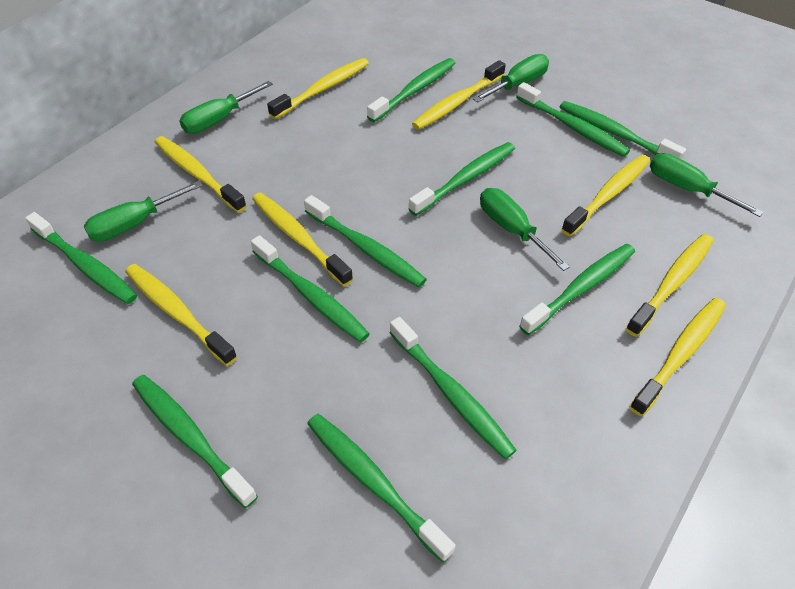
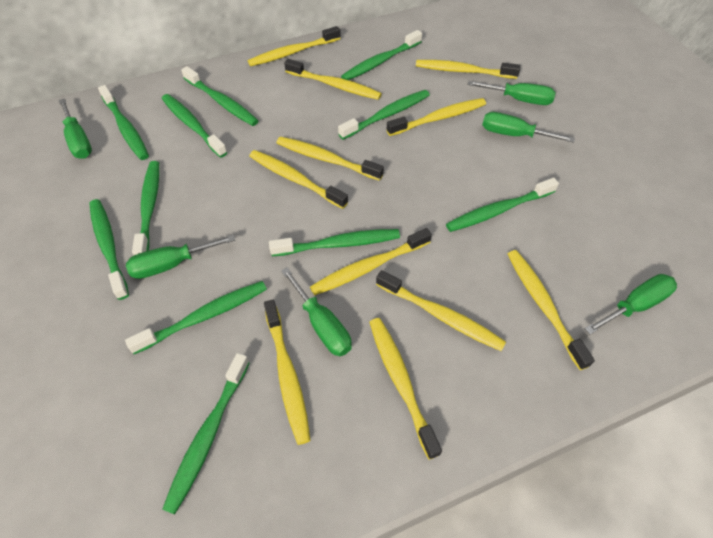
green screwdriver: 5 -> 6
yellow toothbrush: 8 -> 11

